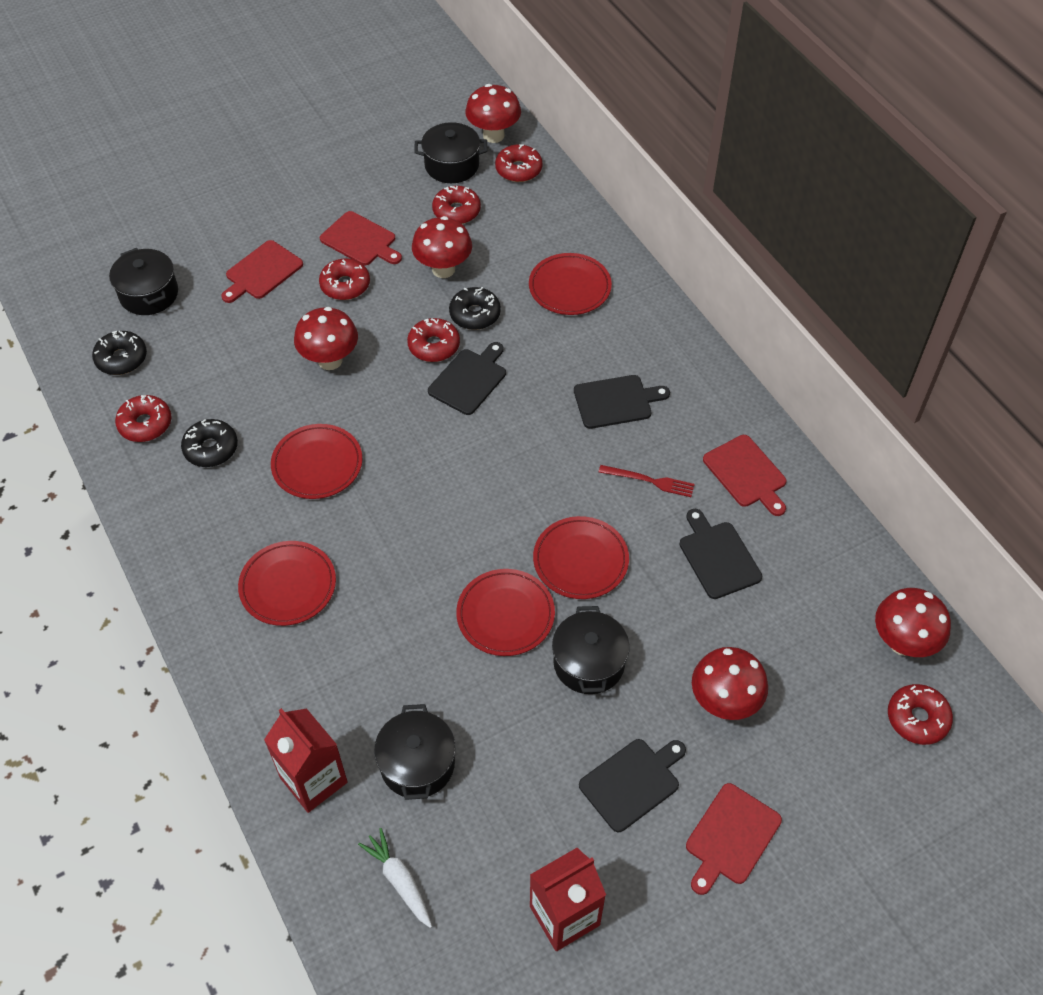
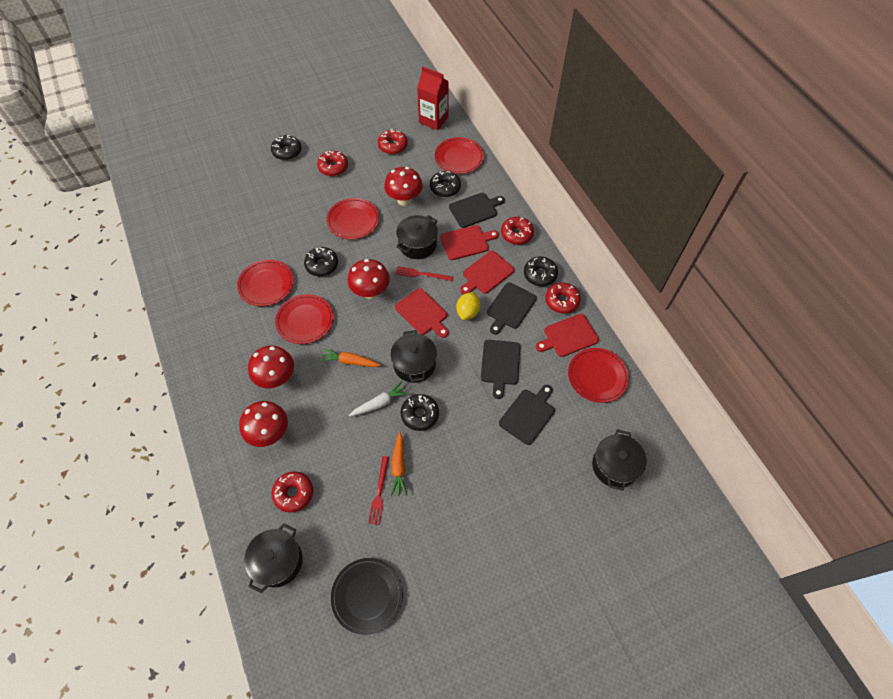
black donut: 3 -> 5
black plate: 0 -> 1
orange carrot: 0 -> 2
red carton: 2 -> 1
red donut: 6 -> 5
red fork: 1 -> 2
red mushroom: 5 -> 4
yellow lemon: 0 -> 1

